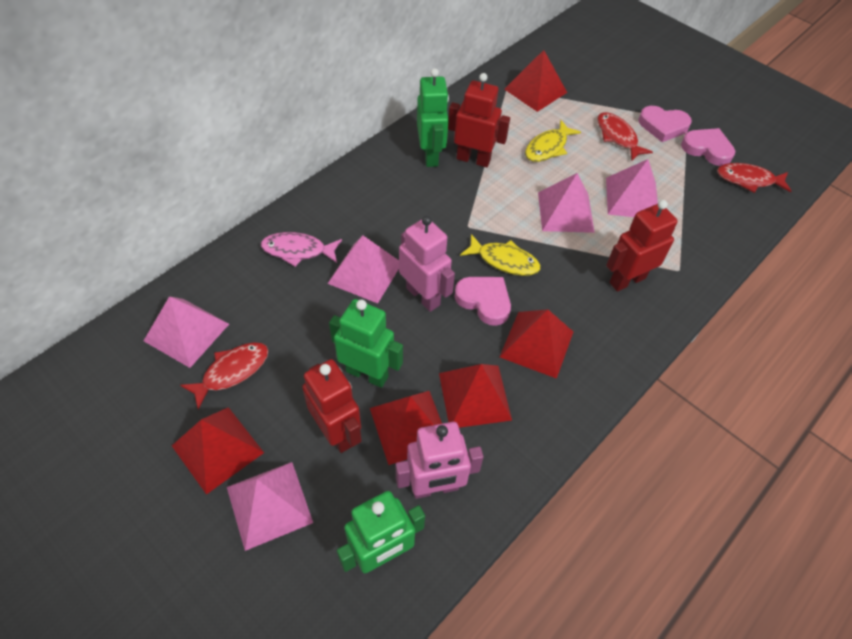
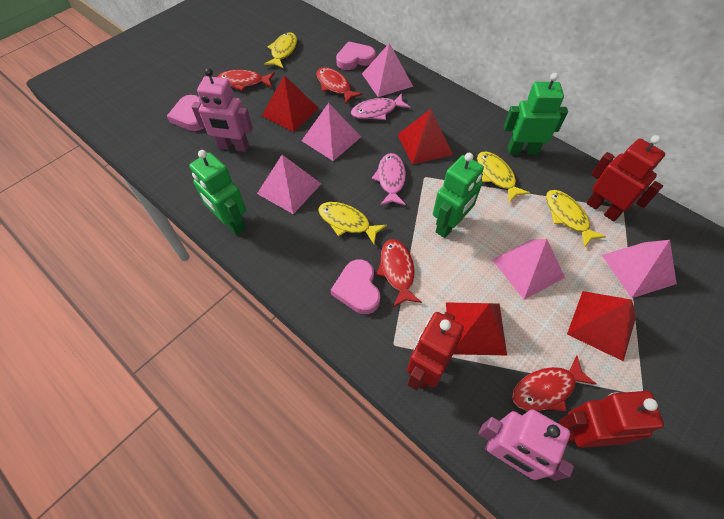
pink fish: 1 -> 2
red fish: 3 -> 4
red pyramid: 5 -> 4
yellow fish: 2 -> 4

